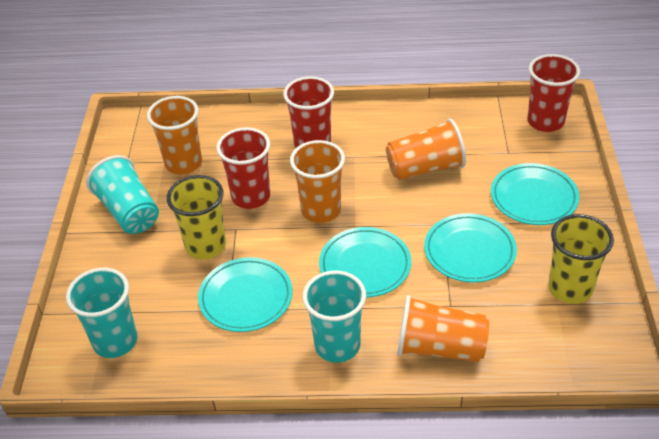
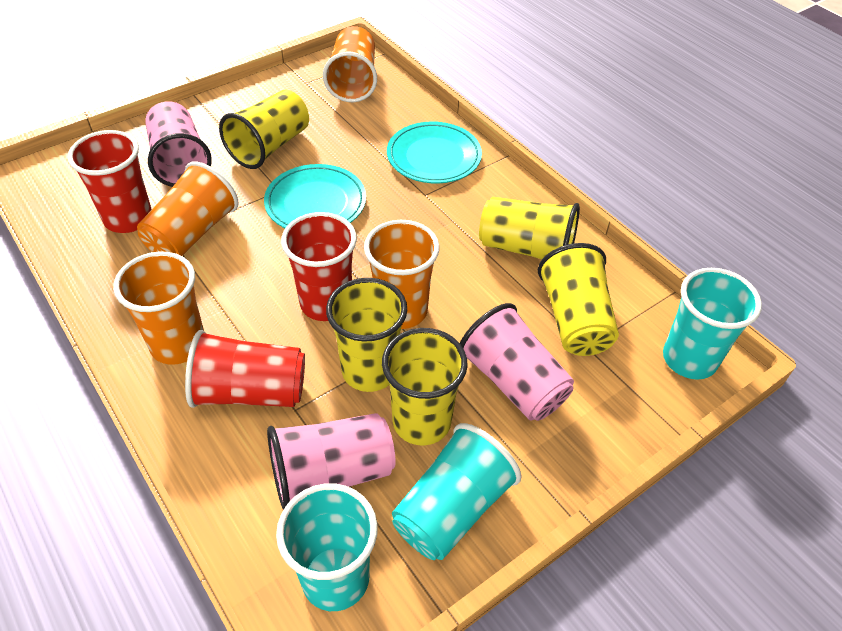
pink cup: 0 -> 3
turquoise plate: 4 -> 2
yellow cup: 2 -> 5

